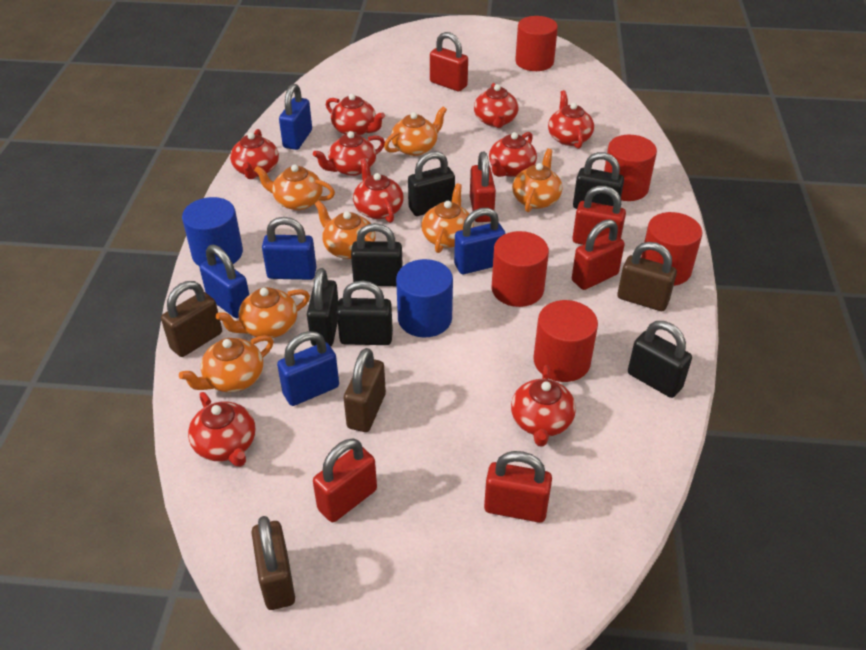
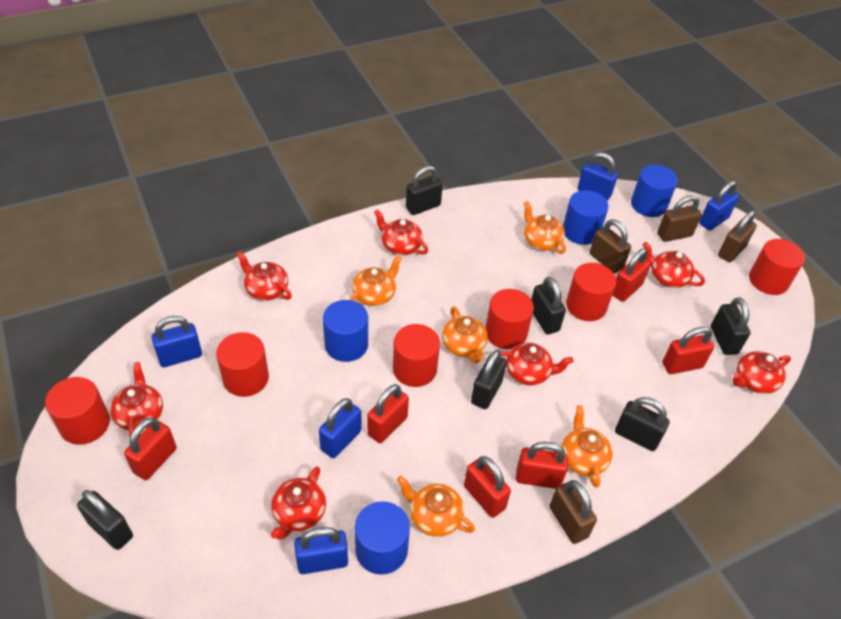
blue cylinder: 2 -> 4
orange teapot: 7 -> 5
red cylinder: 5 -> 6
red teapot: 9 -> 7

